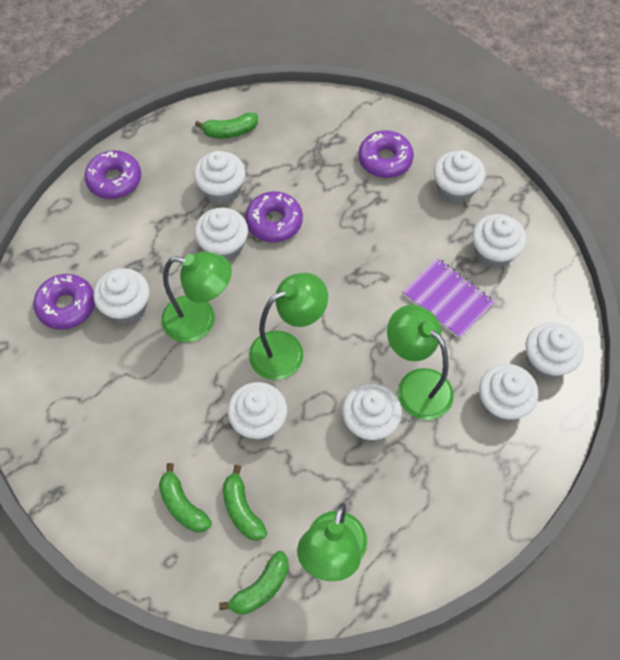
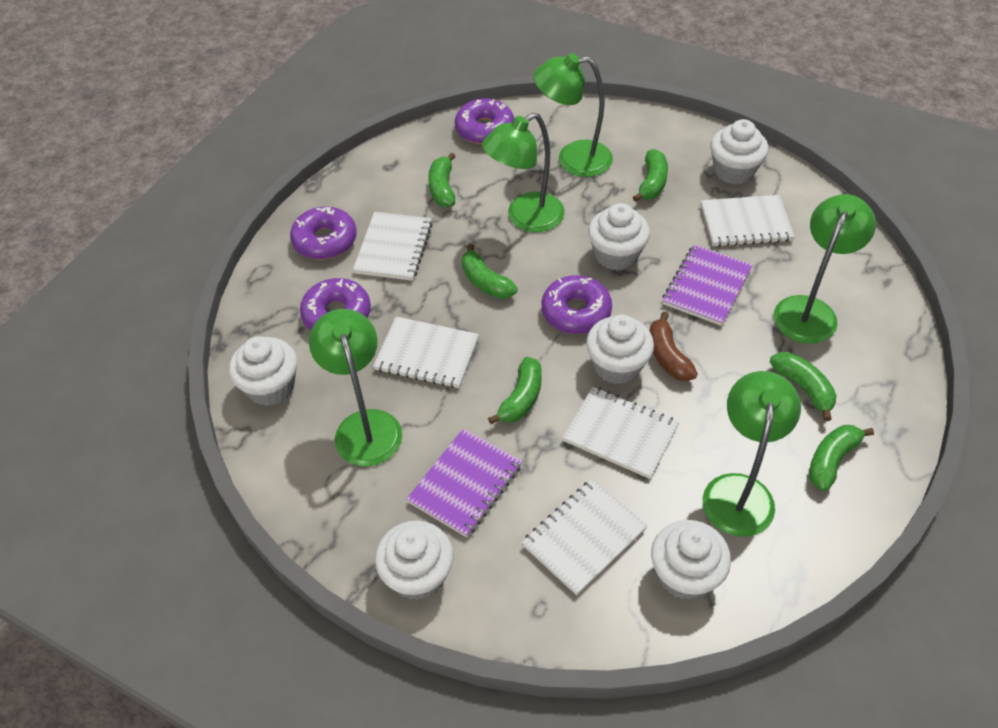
brown banana: 0 -> 1
green banana: 4 -> 6
green lamp: 4 -> 5
purple notebook: 1 -> 2
white cupcake: 9 -> 6
white notebook: 0 -> 5

